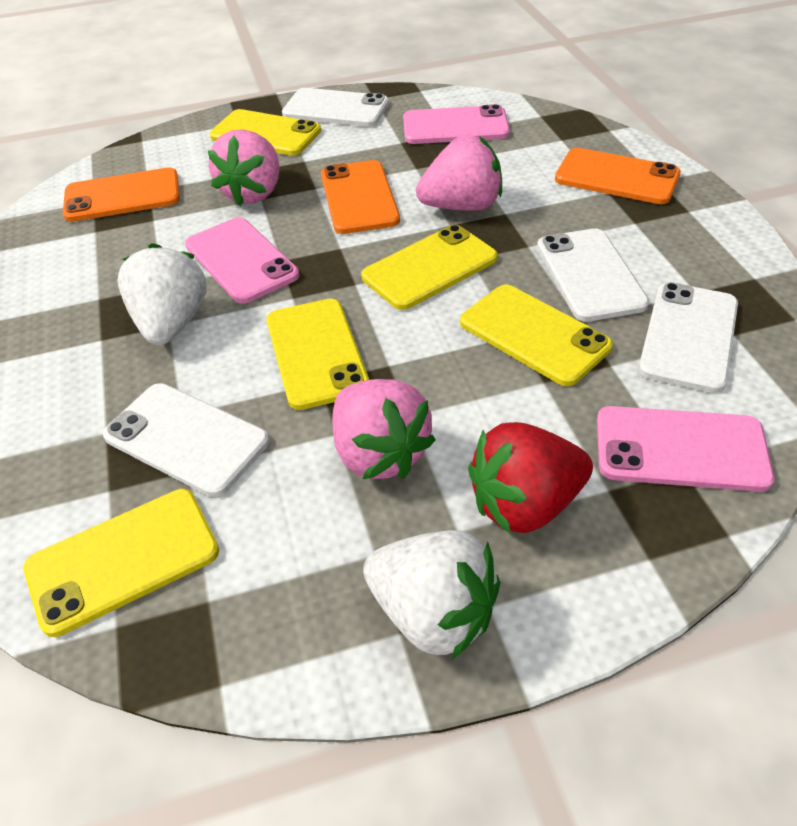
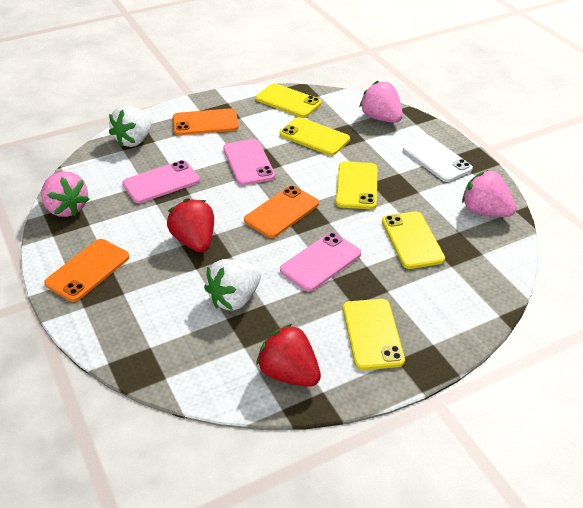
red strawberry: 1 -> 2
white phone: 4 -> 1

